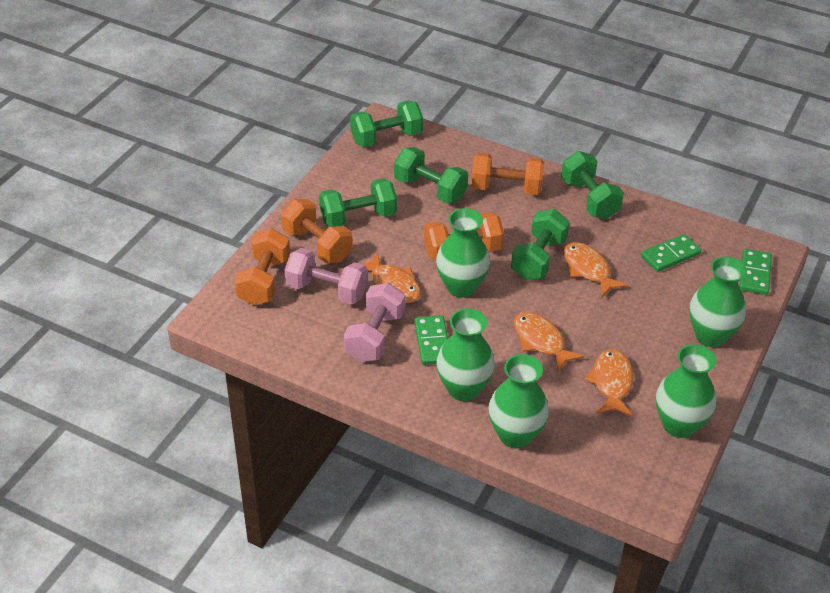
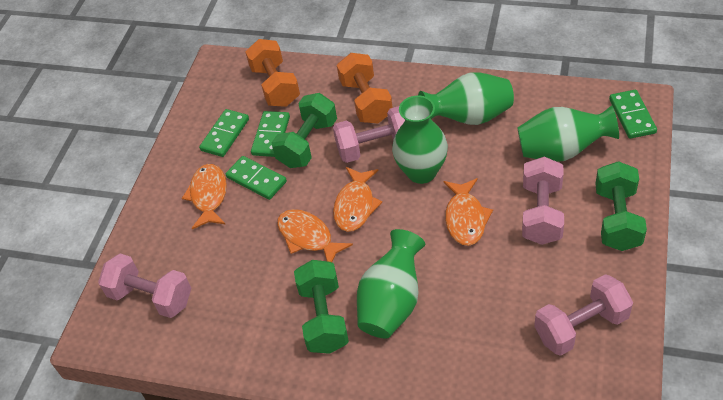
green domino: 3 -> 4
green dumbbell: 5 -> 3
green vase: 5 -> 4
orange dumbbell: 4 -> 2
pink dumbbell: 2 -> 4

